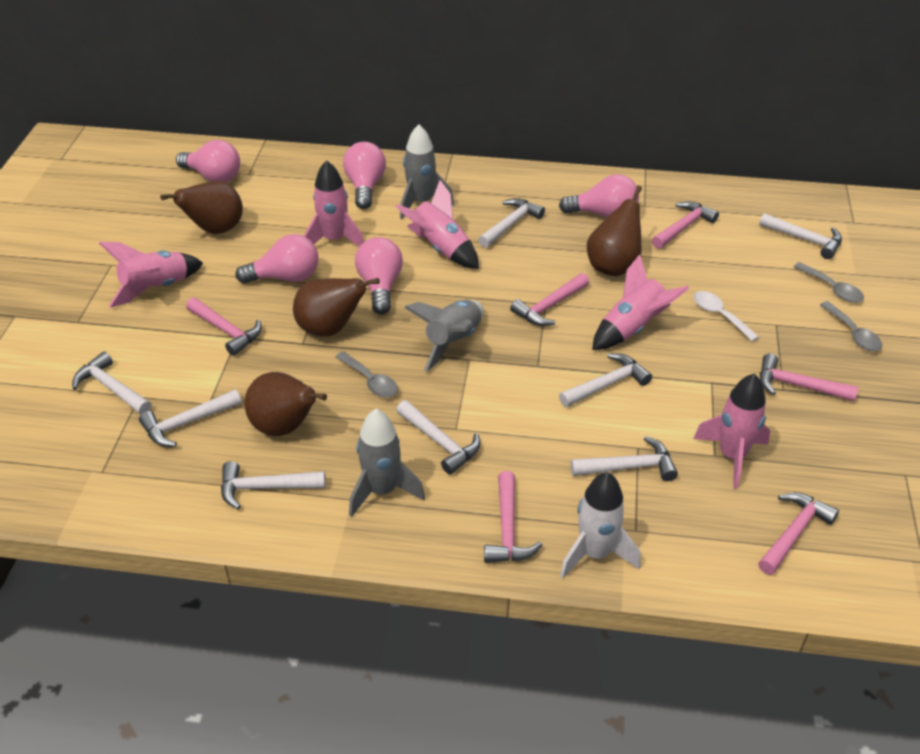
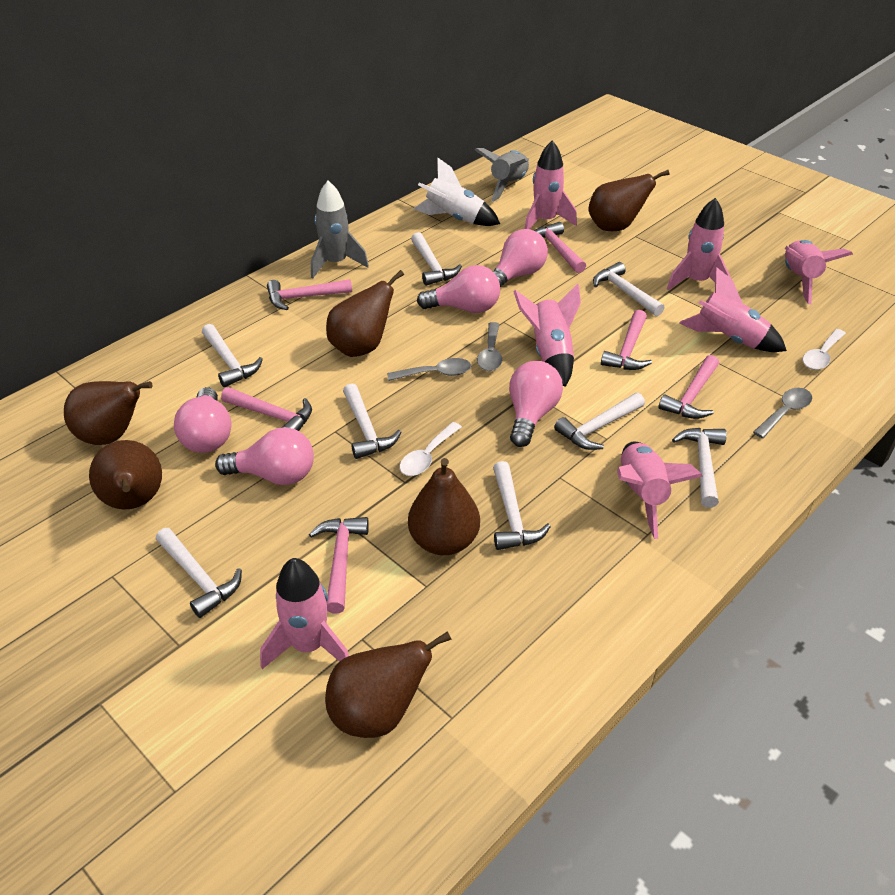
brown pear: 4 -> 6
grey rocket: 3 -> 2
pink rocket: 5 -> 7
white spoon: 1 -> 2

